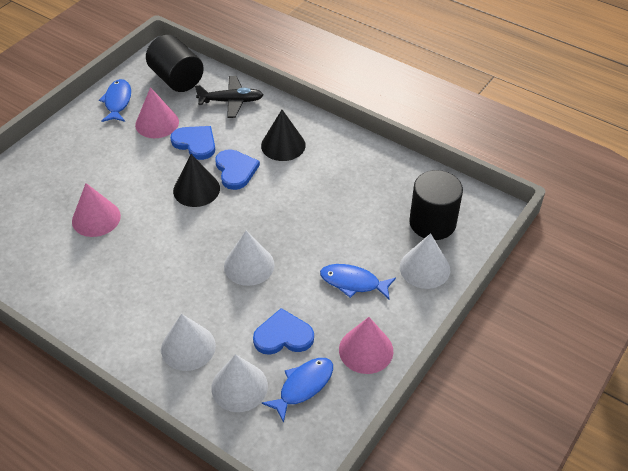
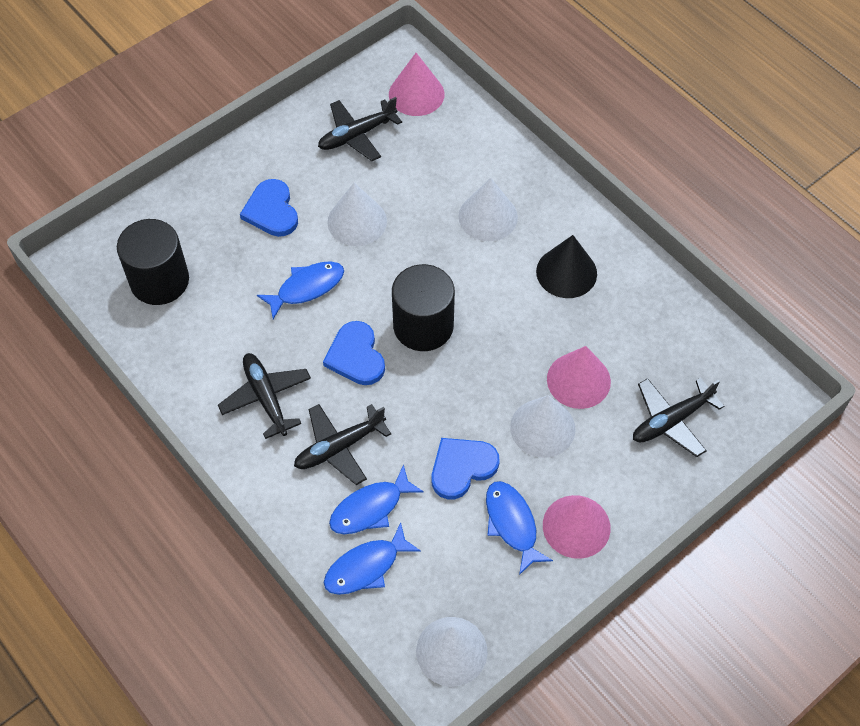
black cone: 2 -> 1
black plane: 1 -> 4
blue fish: 3 -> 4

